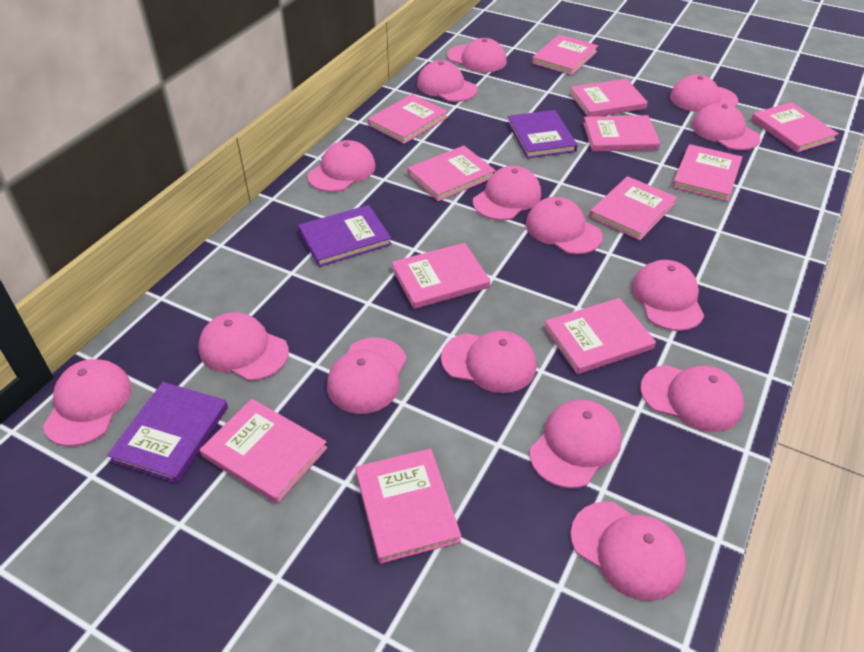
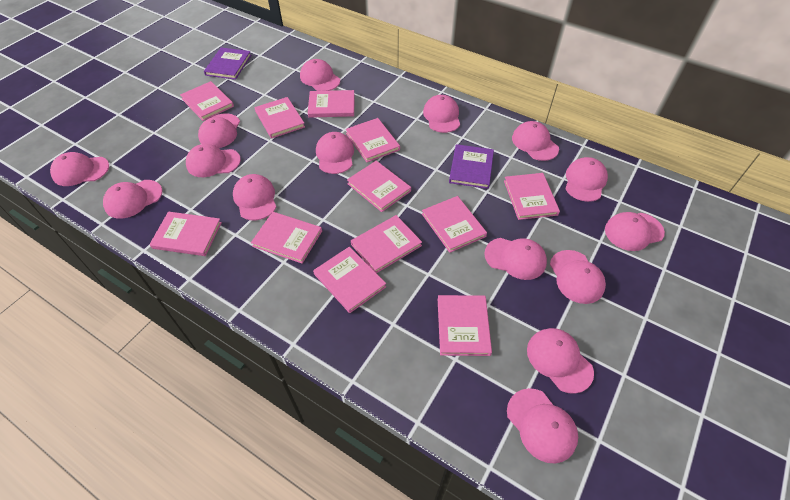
purple book: 3 -> 2

